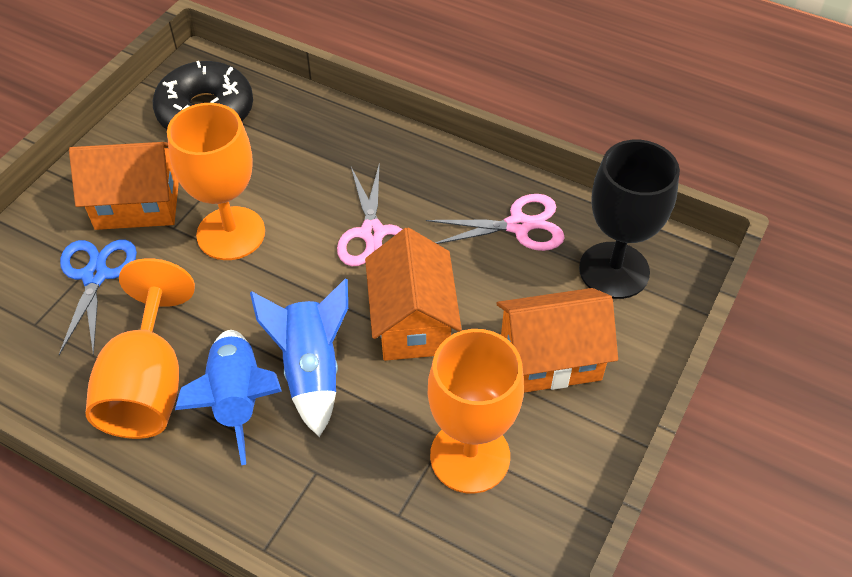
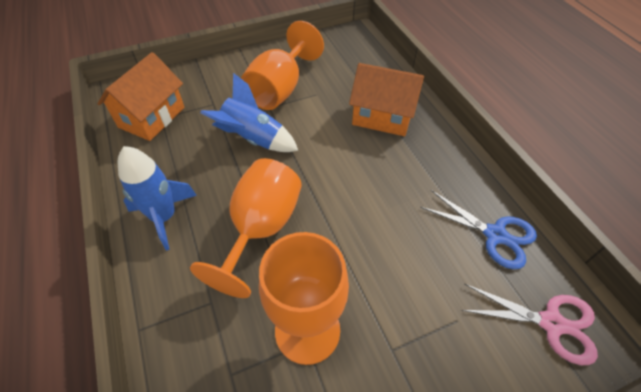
black donut: 1 -> 0
black goblet: 1 -> 0
orange house: 3 -> 2
pink scissors: 2 -> 1

